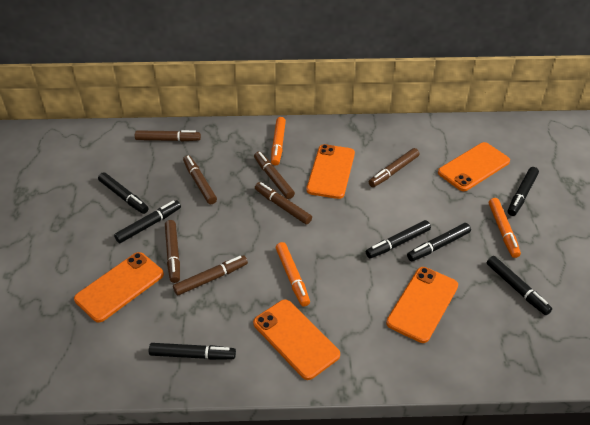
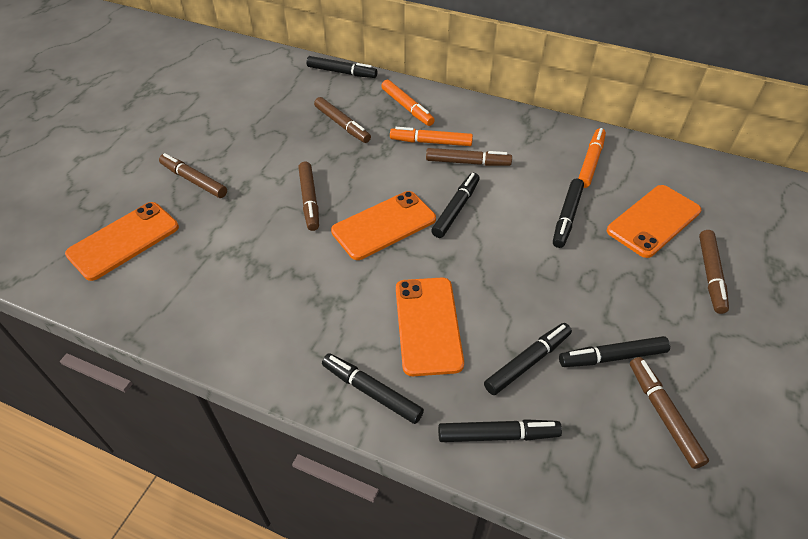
brown marker: 7 -> 6
orange phone: 5 -> 4

